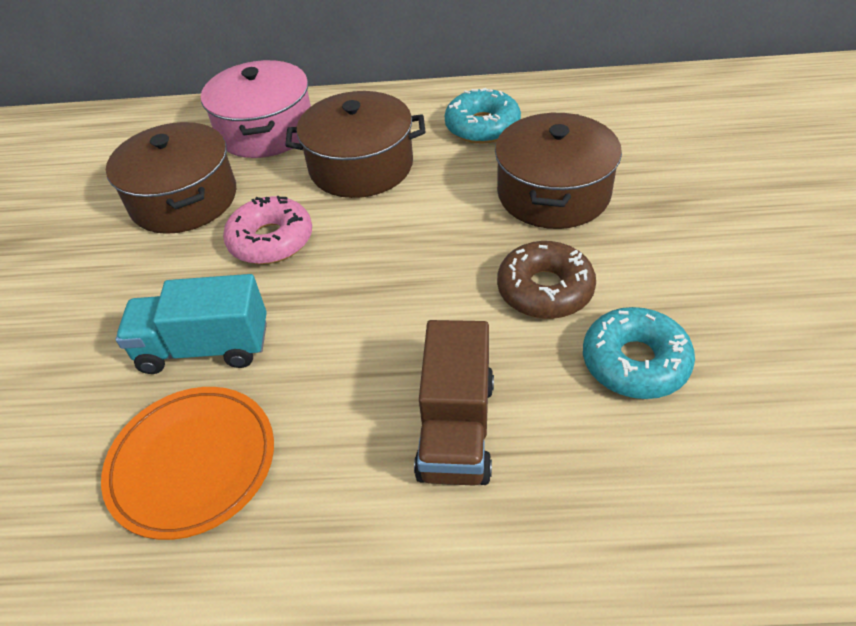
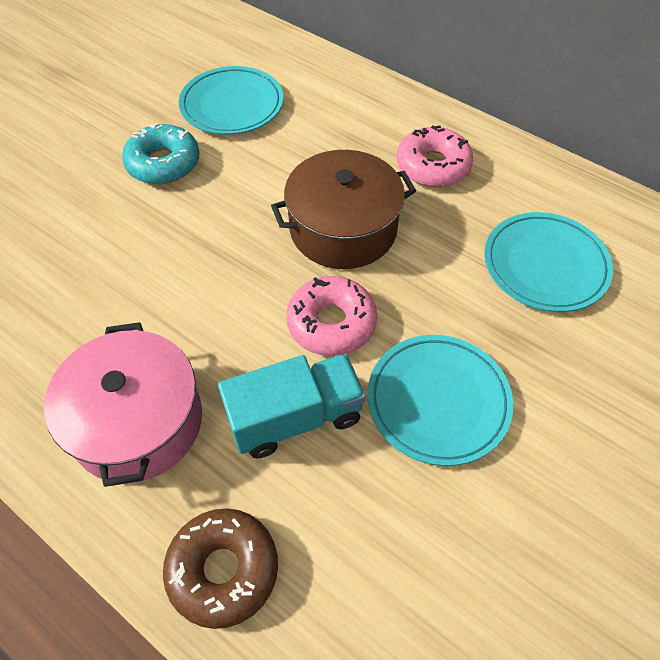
brown pot: 3 -> 1
brown truck: 1 -> 0
orange plate: 1 -> 0
pink donut: 1 -> 2
turquoise donut: 2 -> 1
turquoise plate: 0 -> 3

